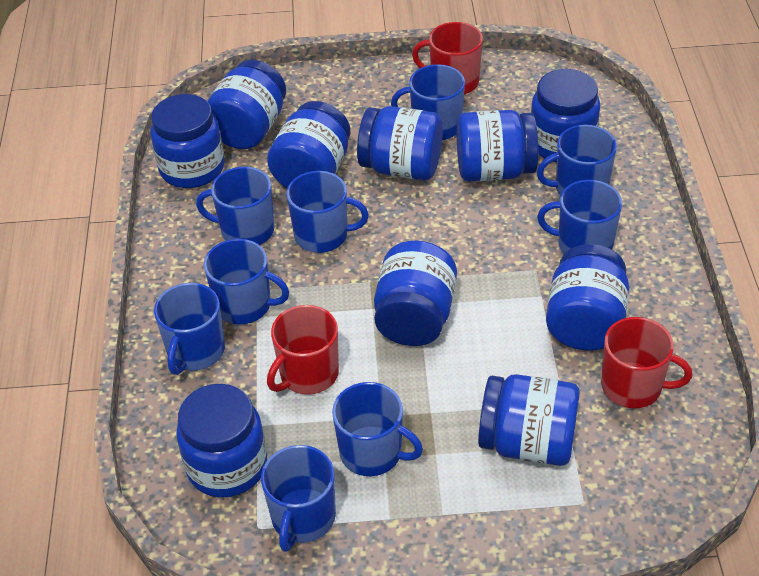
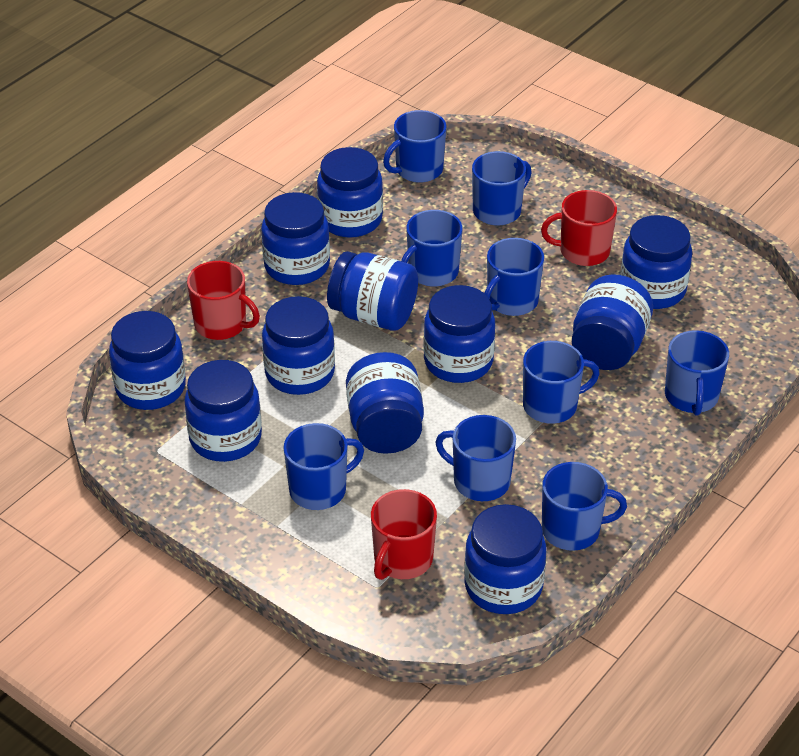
blue jar: 10 -> 11

